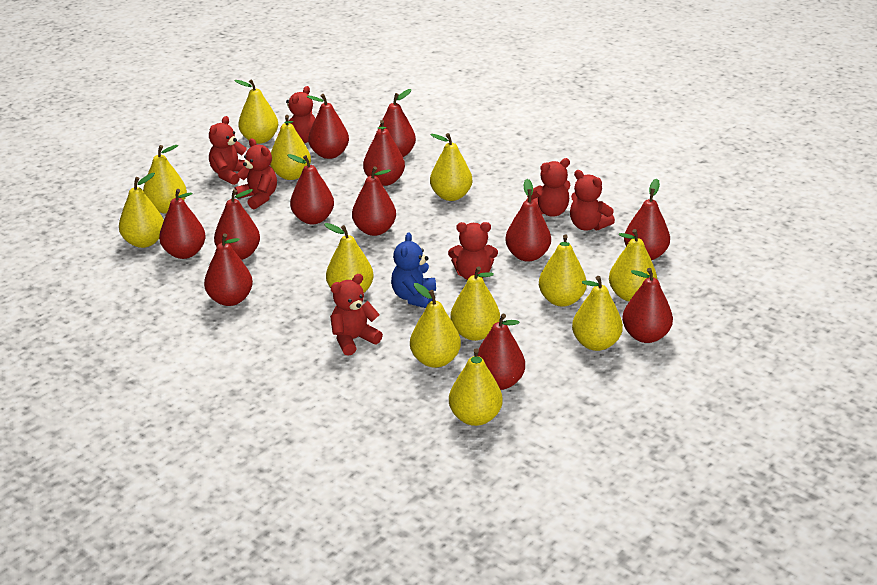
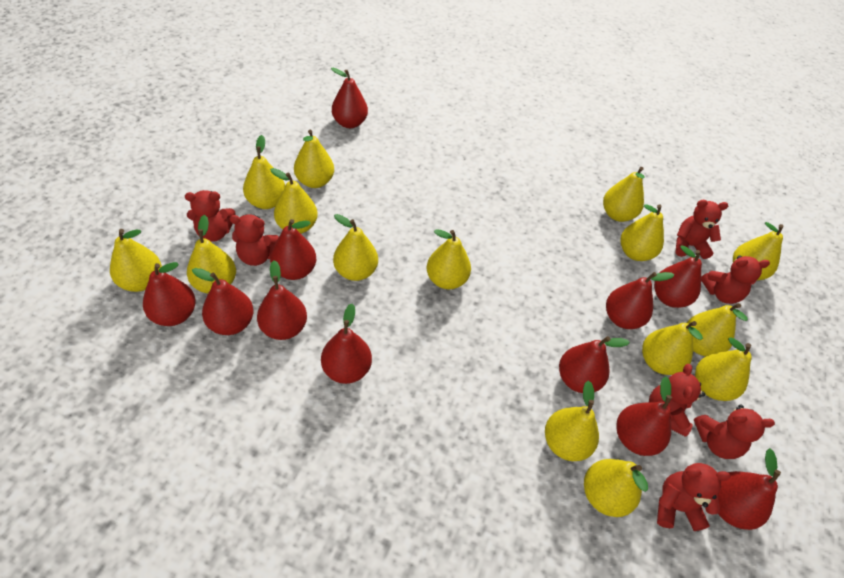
blue teddy bear: 1 -> 0
red pear: 12 -> 11
yellow pear: 12 -> 15

